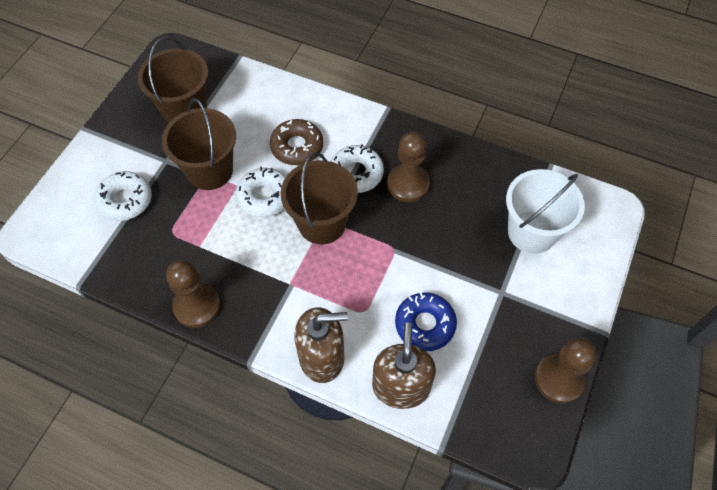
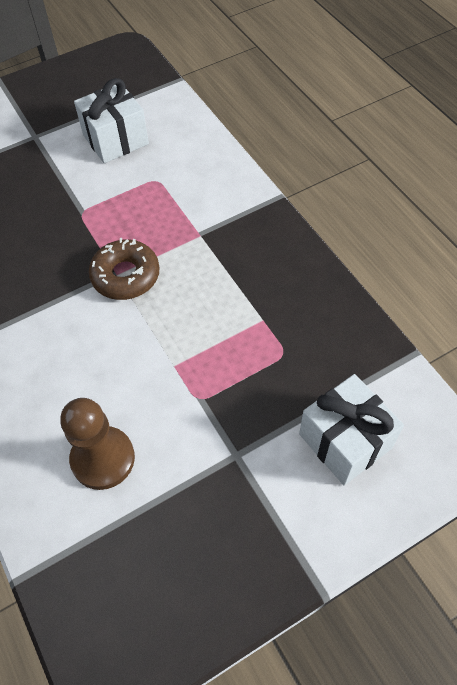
blue donut: 1 -> 0
brown bucket: 3 -> 0
brown pawn: 3 -> 1
brown soap dispenser: 2 -> 0
white bucket: 1 -> 0
white donut: 3 -> 0
white gift: 0 -> 2

